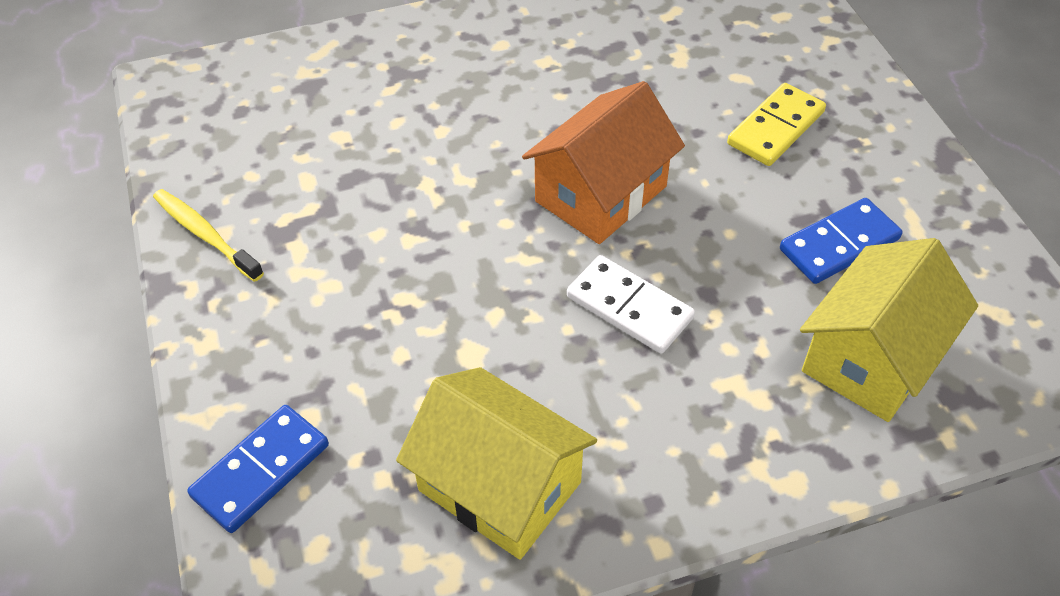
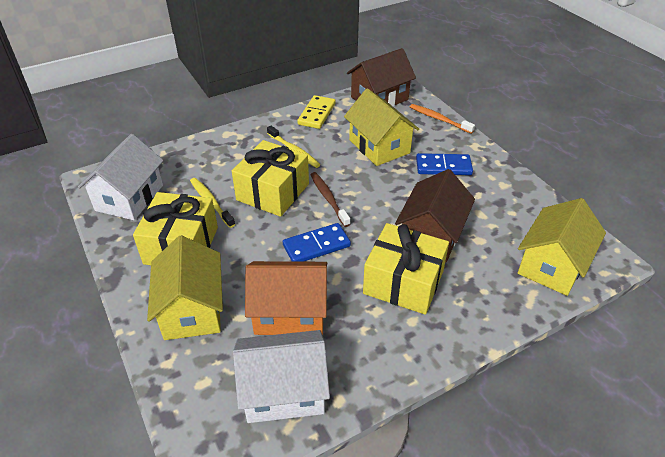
brown house: 0 -> 2
brown toothbrush: 0 -> 1
orange toothbrush: 0 -> 1
white domino: 1 -> 0
white house: 0 -> 2
yellow gift: 0 -> 3
yellow house: 2 -> 3
yellow toothbrush: 1 -> 2

